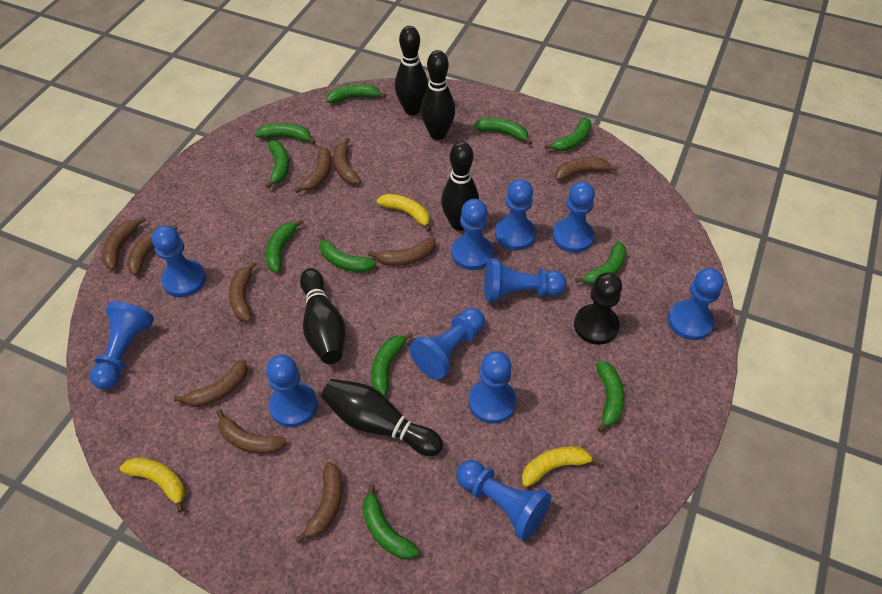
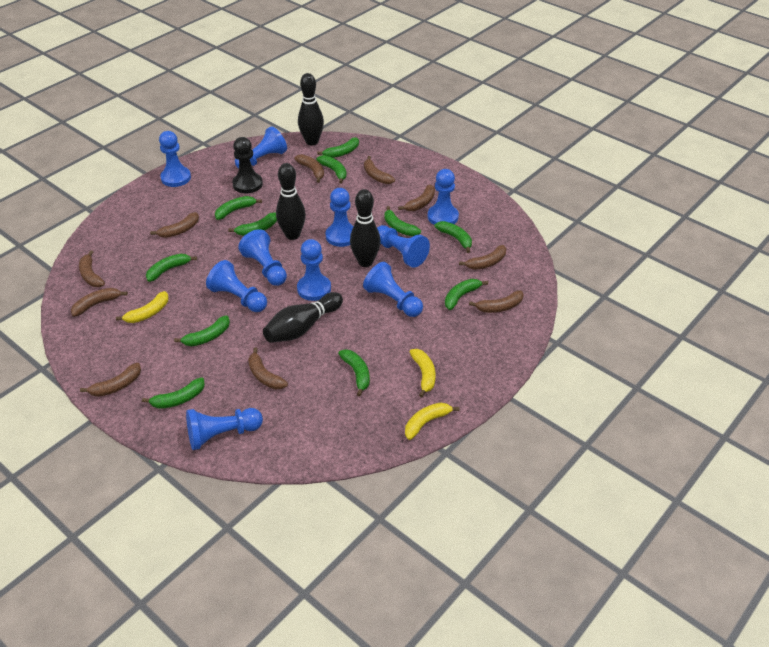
black bowling pin: 5 -> 4
blue pawn: 11 -> 10

